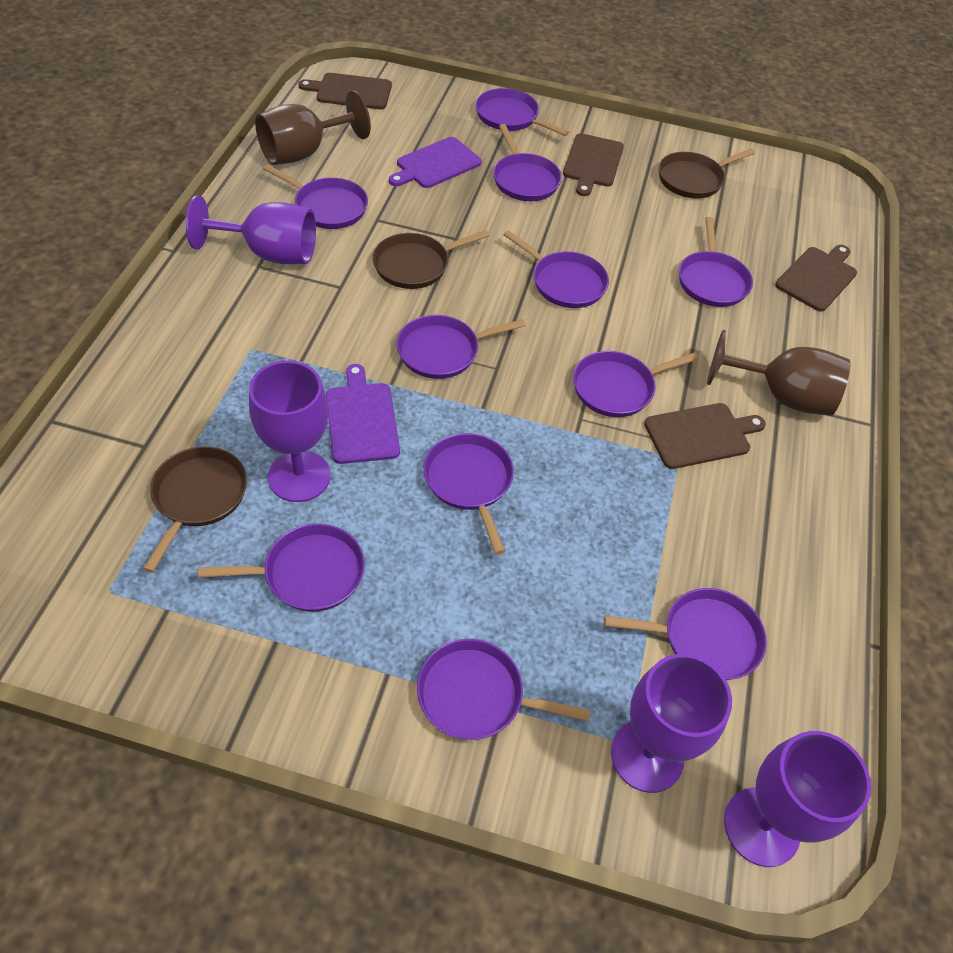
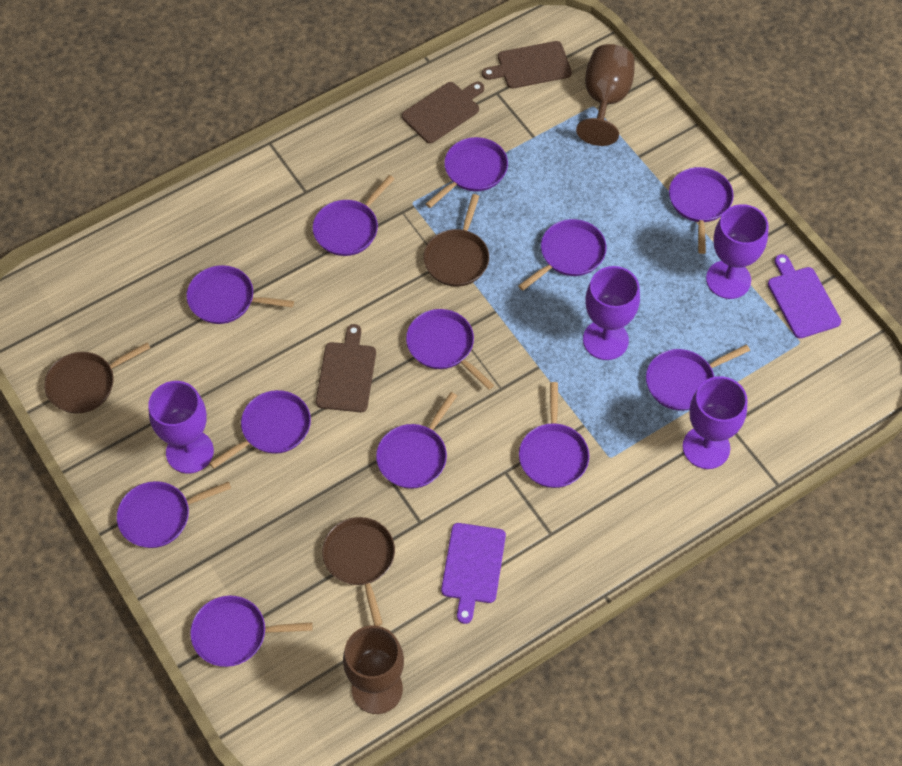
brown cutting board: 4 -> 3
purple pan: 11 -> 12

